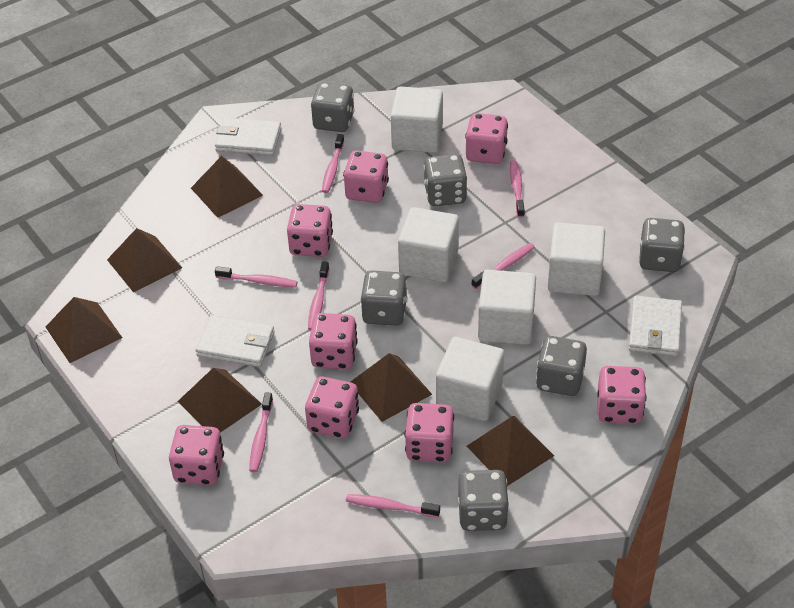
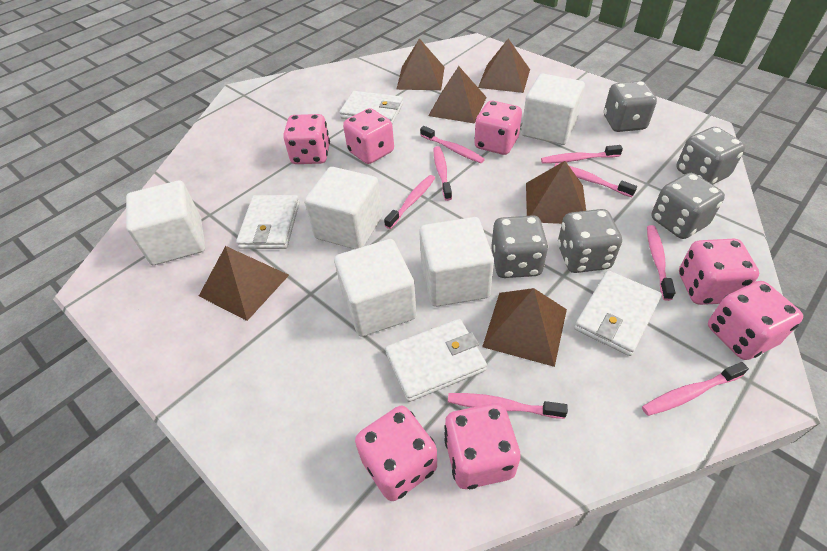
grey dice: 6 -> 5
pink dice: 8 -> 7
pink toothbrush: 7 -> 8
white wallet: 3 -> 4

